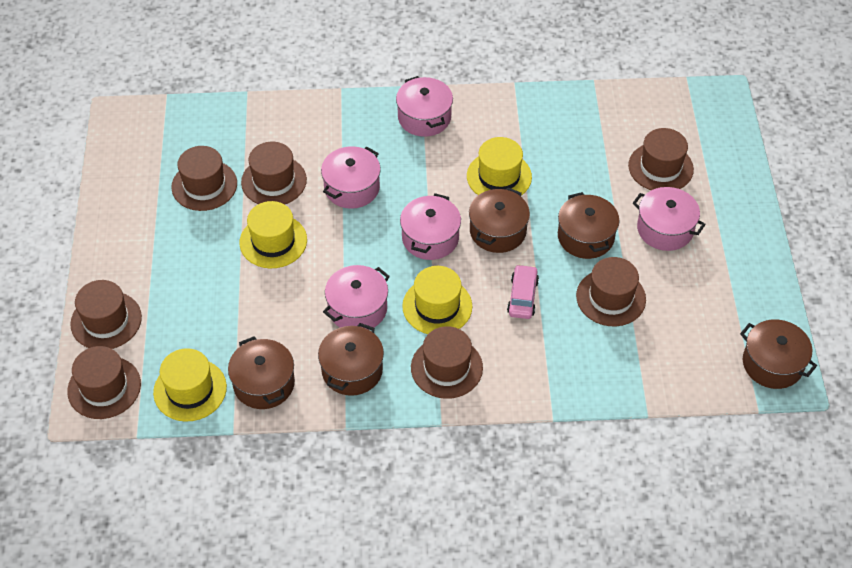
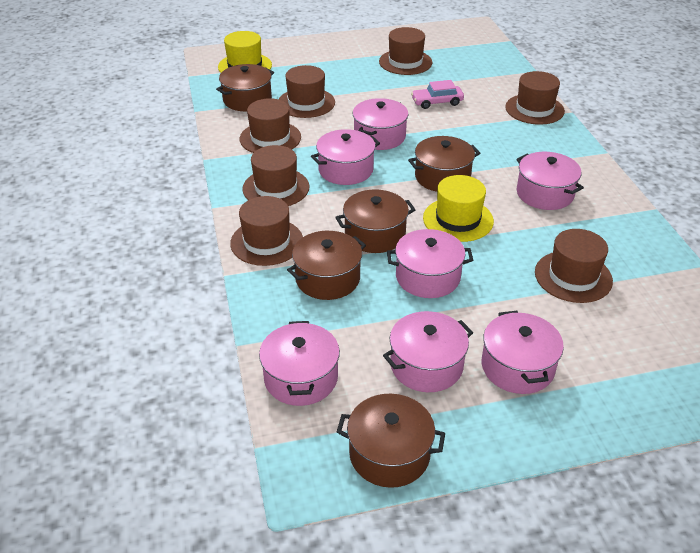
pink pot: 5 -> 7
yellow hat: 4 -> 2

